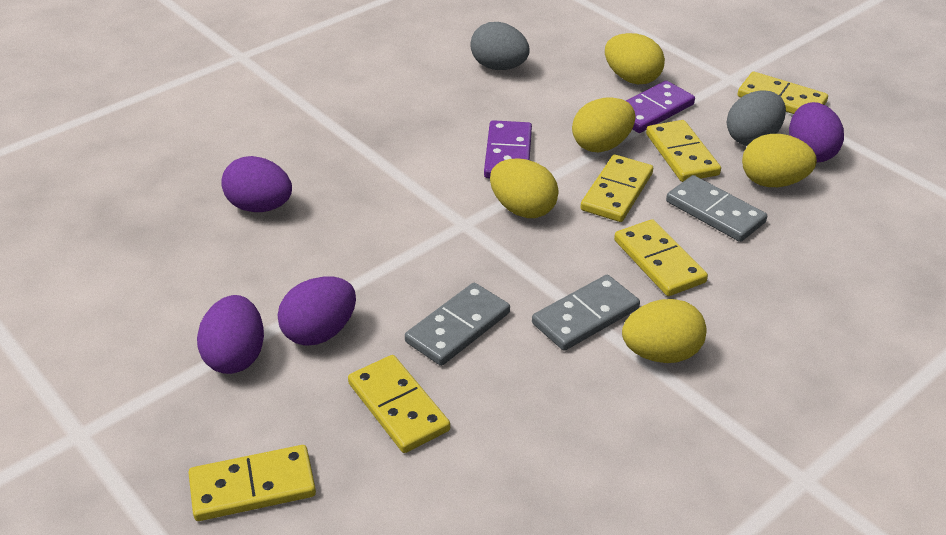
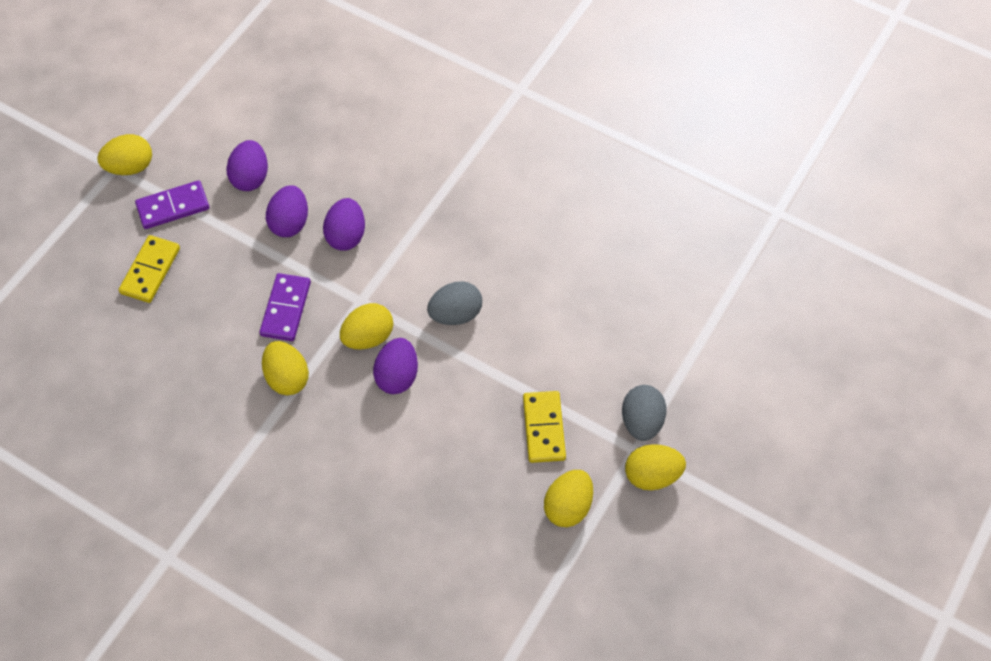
grey domino: 3 -> 0
yellow domino: 6 -> 2

